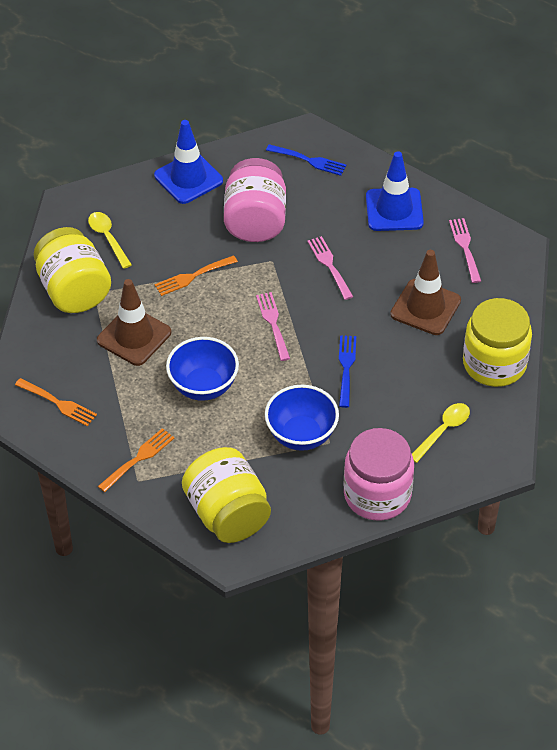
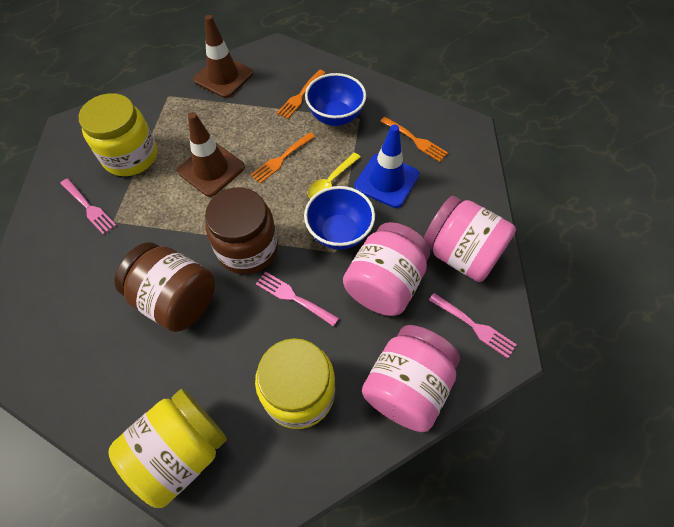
blue fork: 2 -> 0
blue traffic cone: 2 -> 1
brown jar: 0 -> 2
pink jar: 2 -> 3
yellow spoon: 2 -> 1

